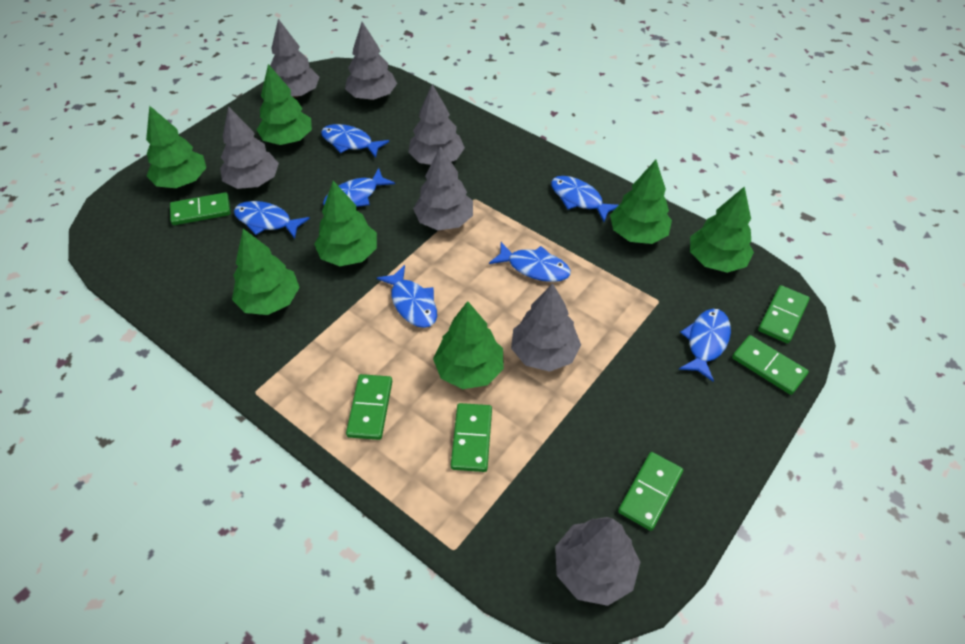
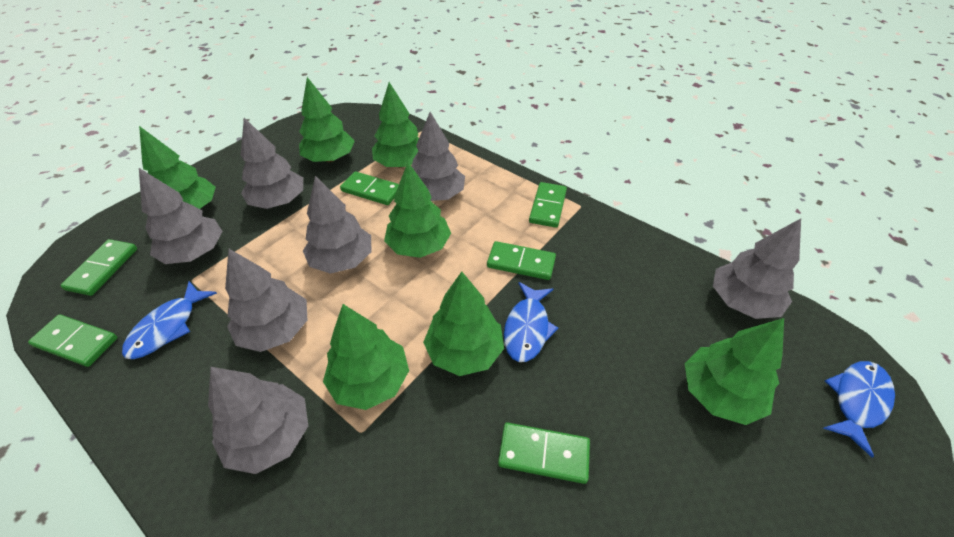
blue fish: 7 -> 3

